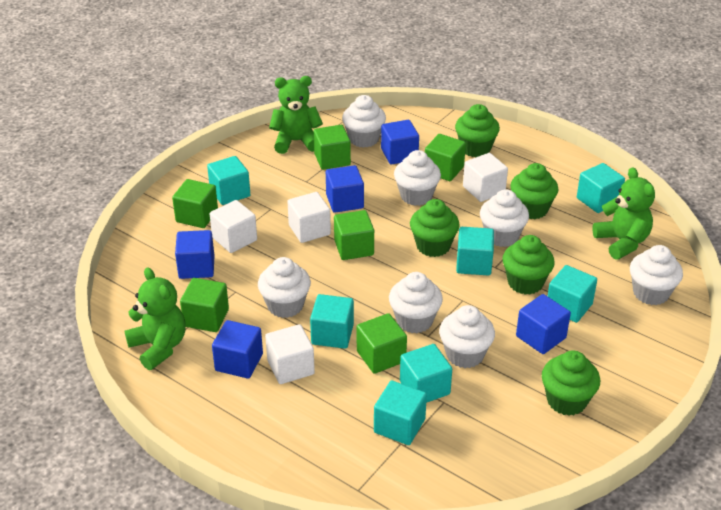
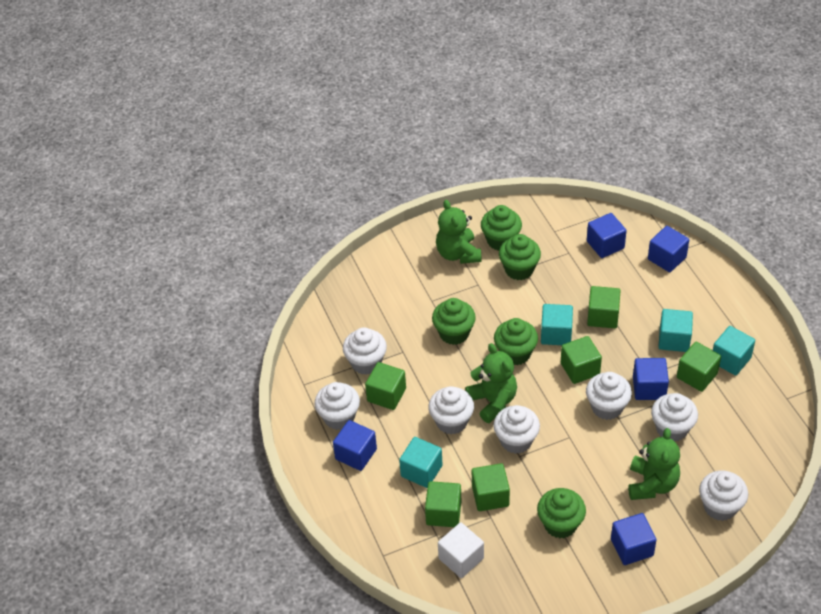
turquoise cube: 7 -> 4
white cube: 4 -> 1

